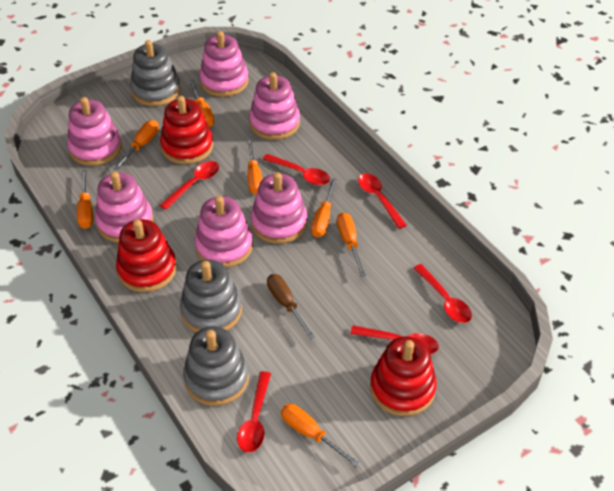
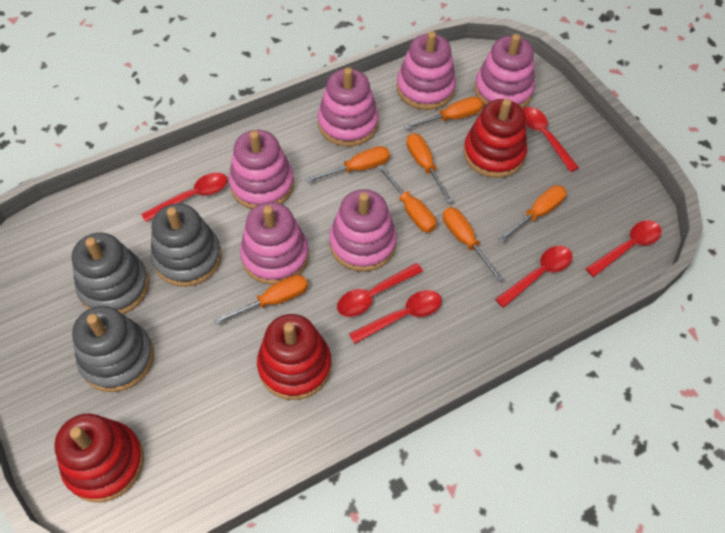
brown screwdriver: 1 -> 0

